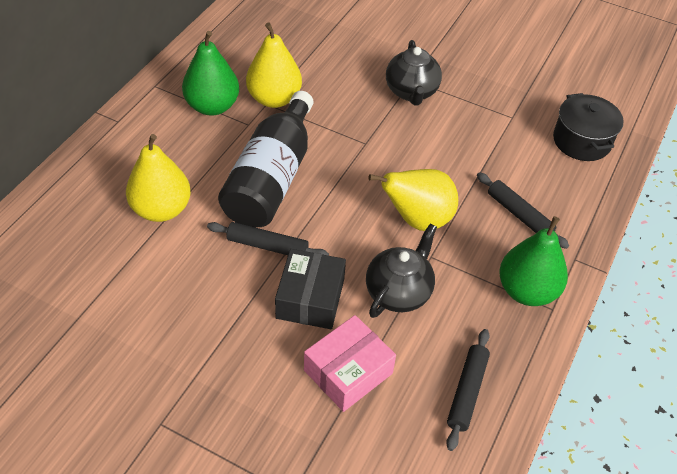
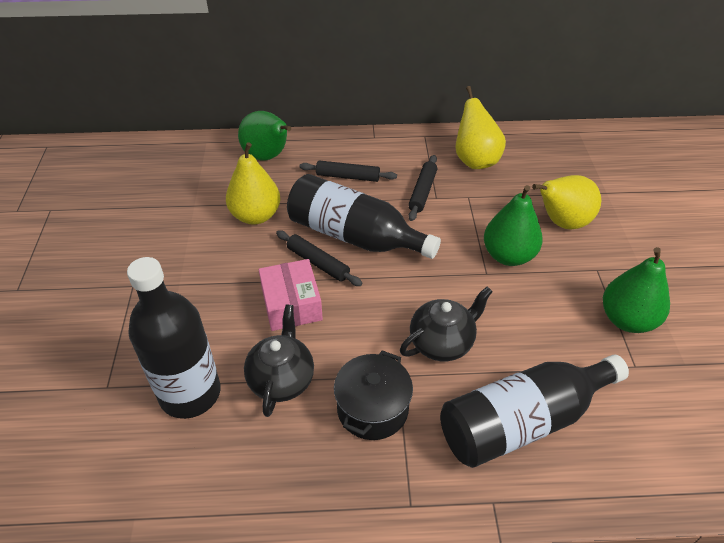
black bottle: 1 -> 3
black box: 1 -> 0
green pear: 2 -> 3

